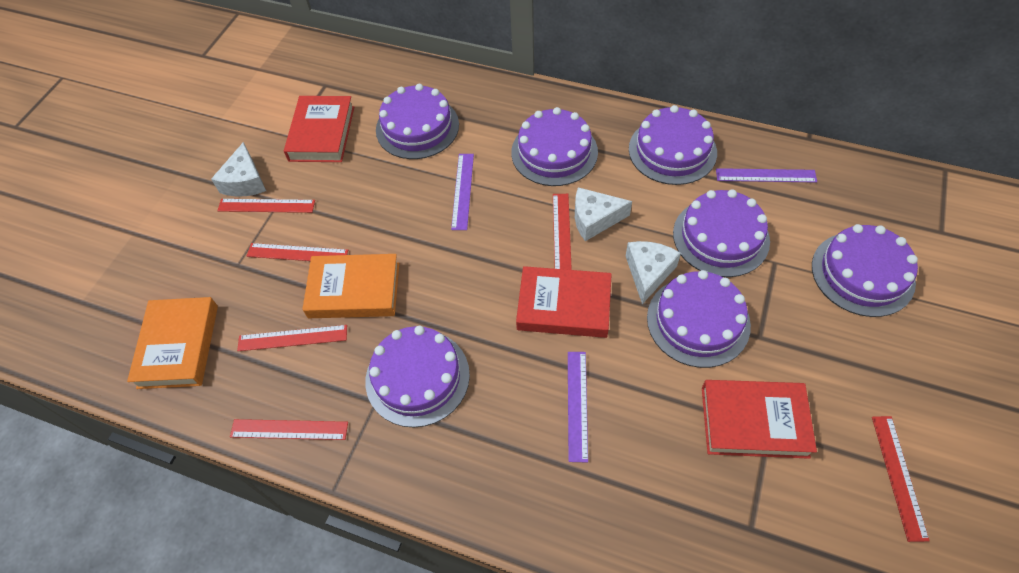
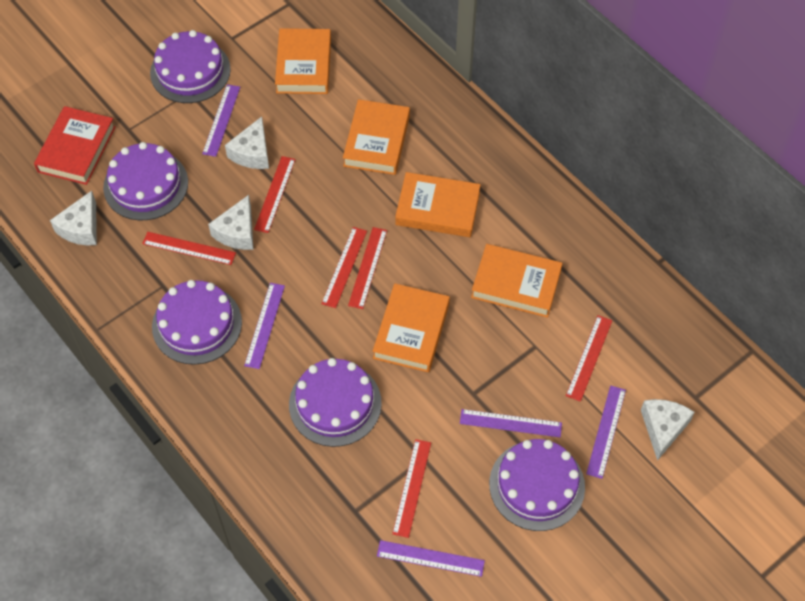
orange book: 2 -> 5
purple cake: 7 -> 5
purple ruler: 3 -> 5
red book: 3 -> 1
white cheese: 3 -> 4

